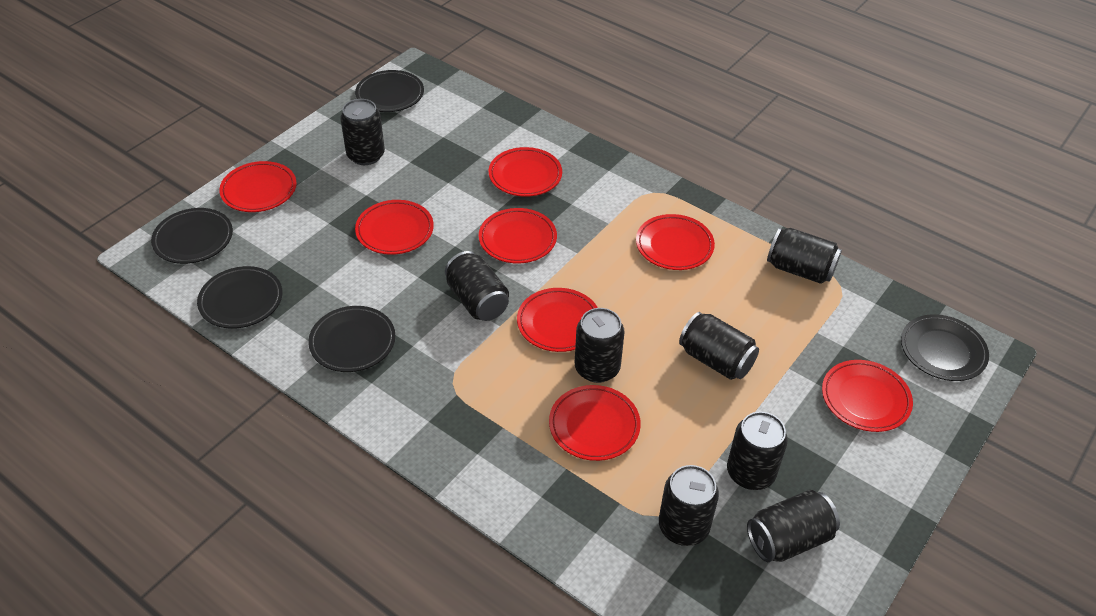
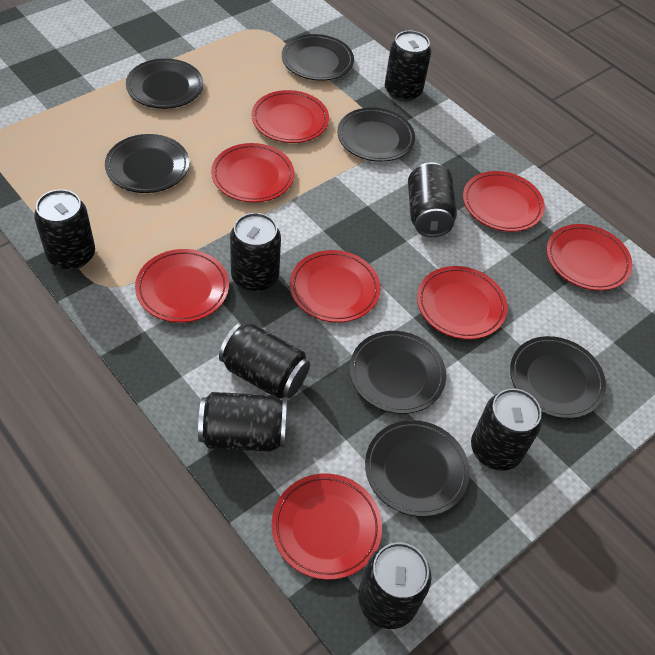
black plate: 5 -> 7

